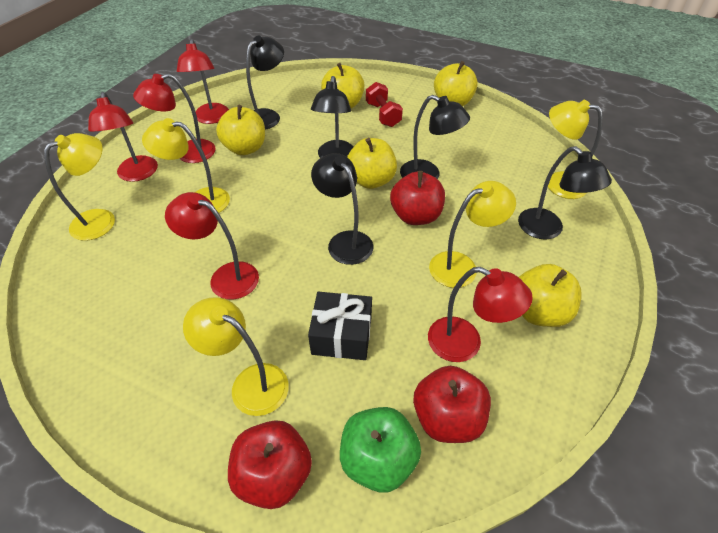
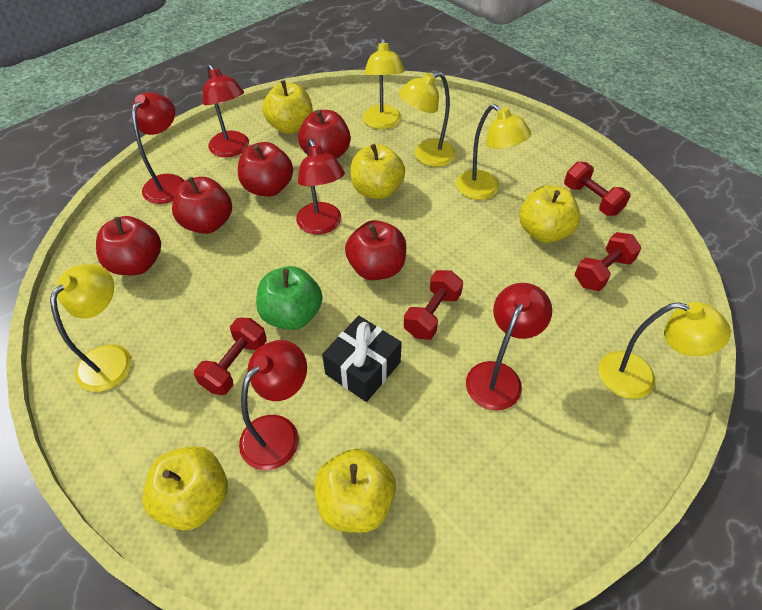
black lamp: 5 -> 0
red apple: 3 -> 5
red dumbbell: 1 -> 4

